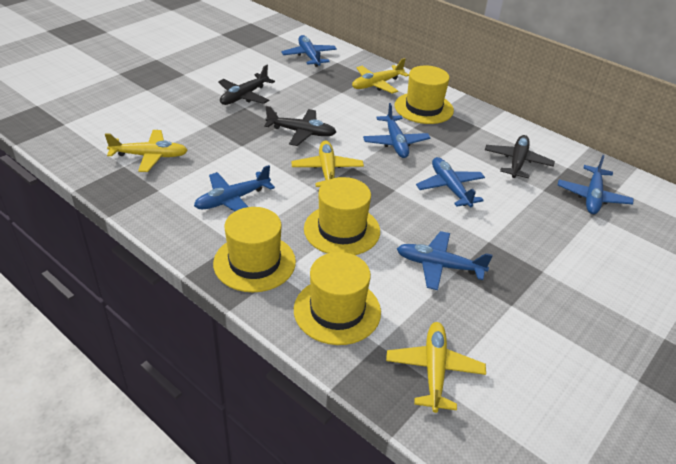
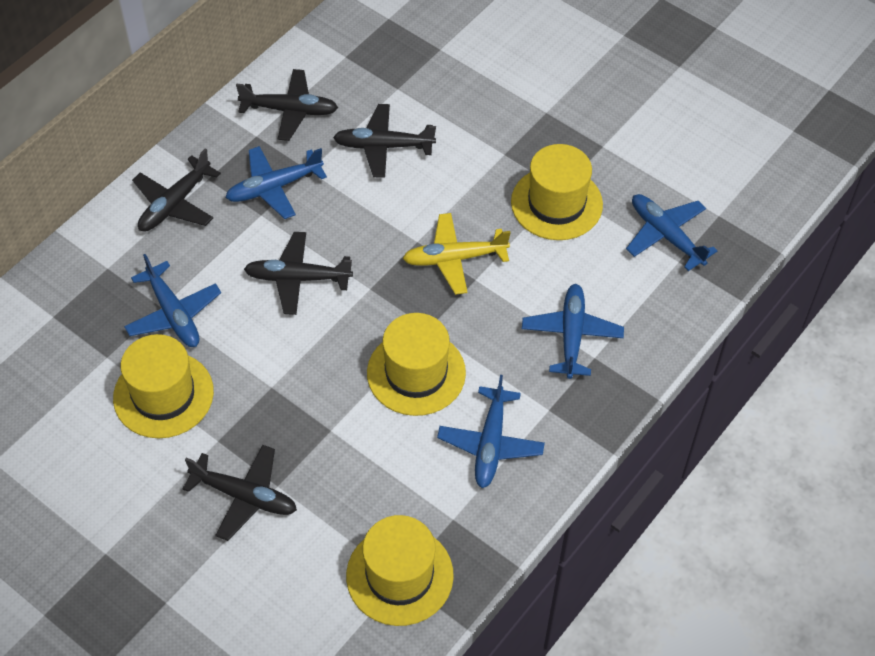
black plane: 3 -> 5
blue plane: 6 -> 5
yellow plane: 4 -> 1

